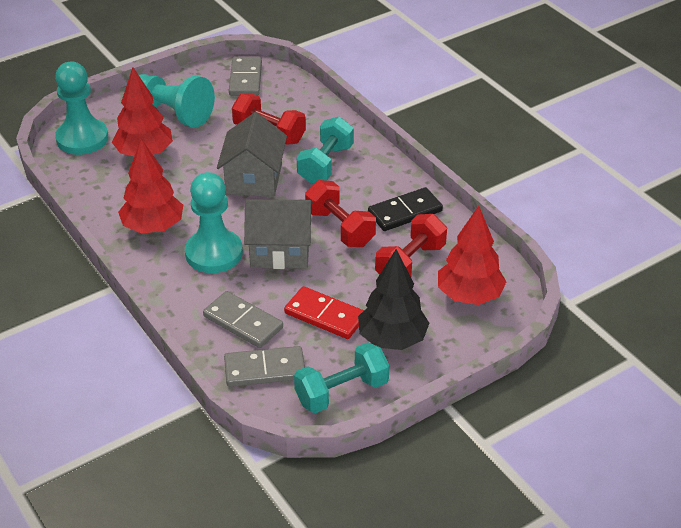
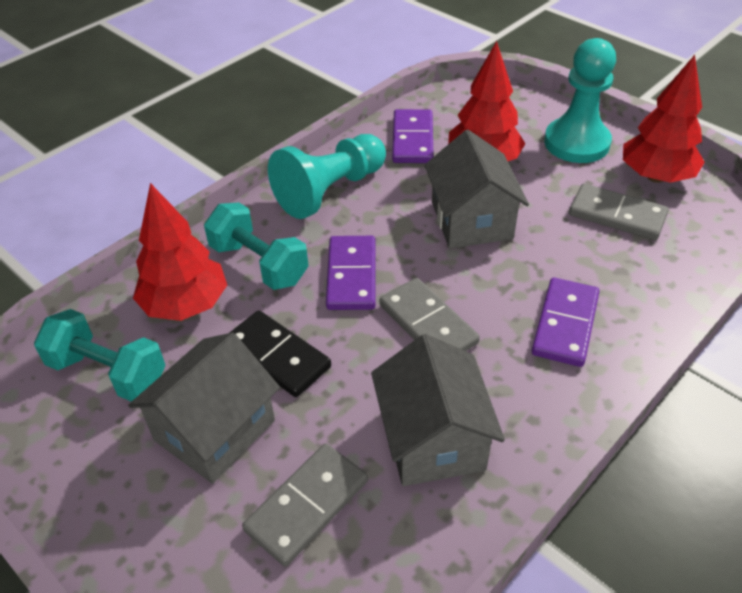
black tree: 1 -> 0
grey house: 2 -> 3
purple domino: 0 -> 3
red domino: 1 -> 0
red dumbbell: 3 -> 0
turquoise pawn: 3 -> 2

